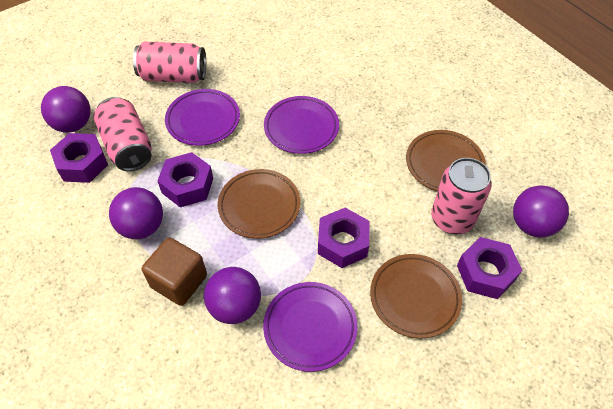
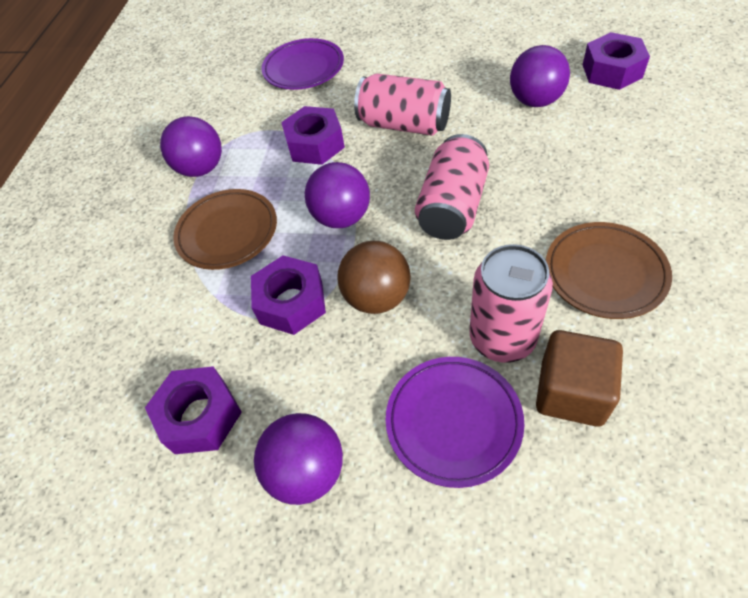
brown ball: 0 -> 1
brown plate: 3 -> 2
purple plate: 3 -> 2

